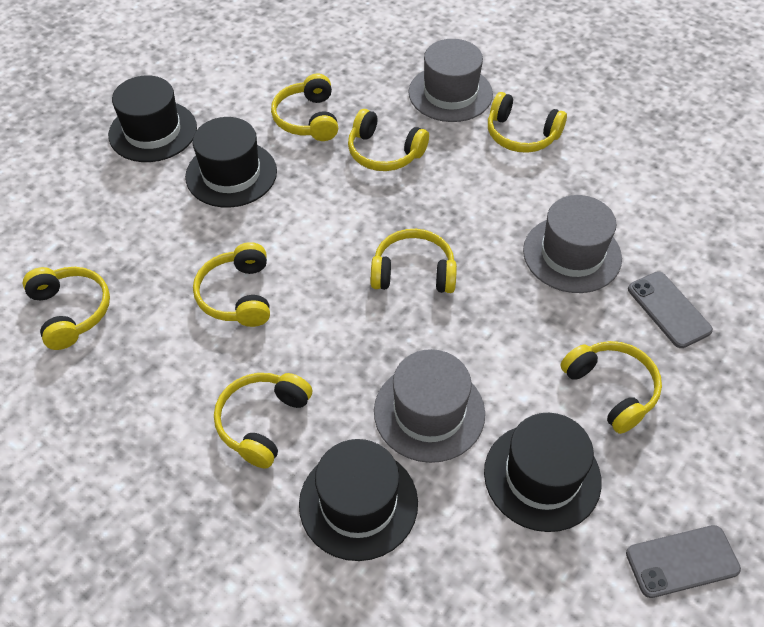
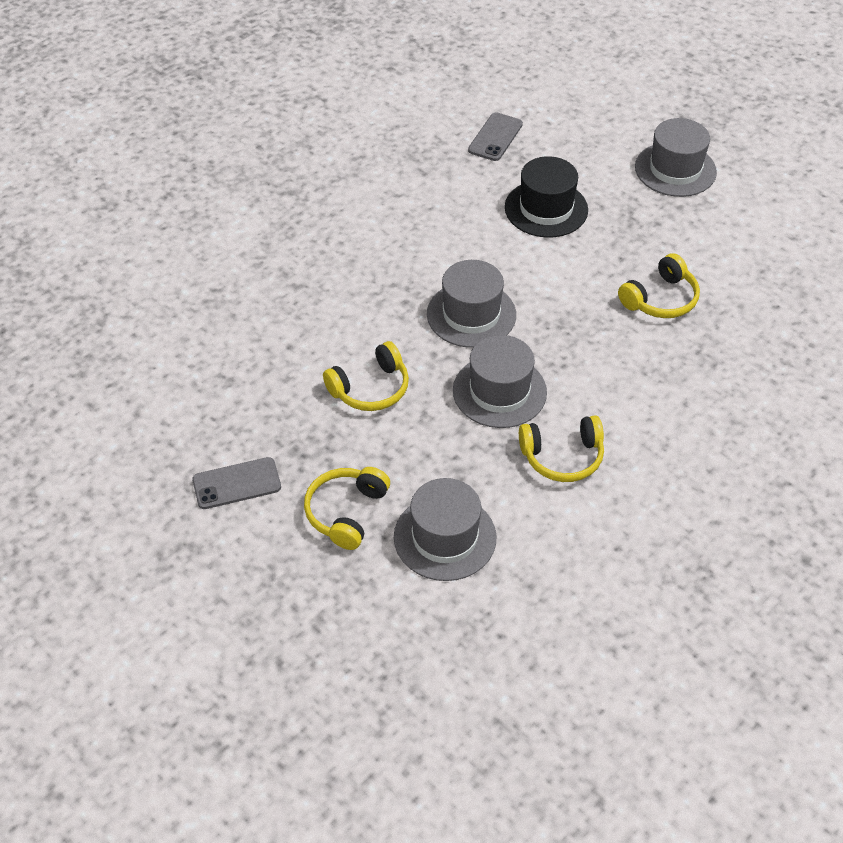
black hat: 4 -> 1
grey hat: 3 -> 4
yellow headphones: 8 -> 4

